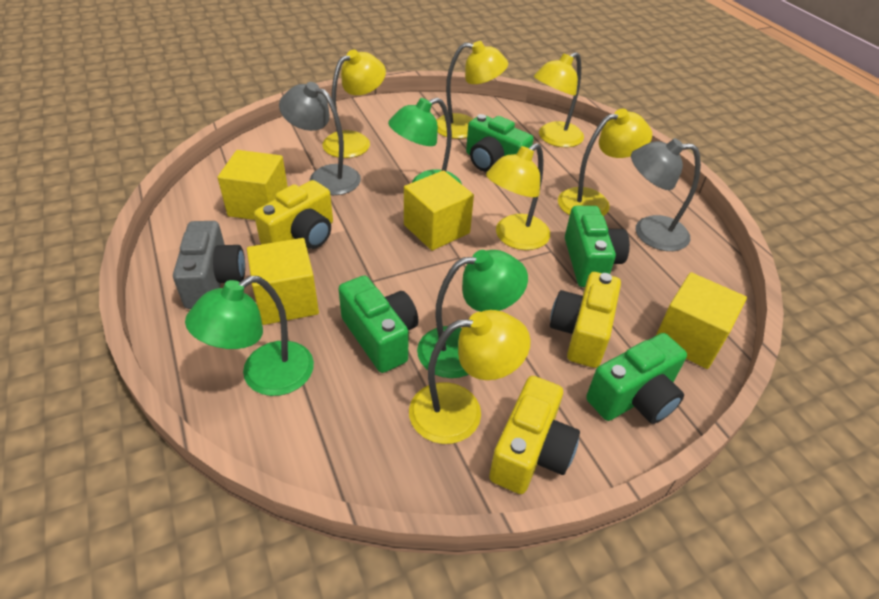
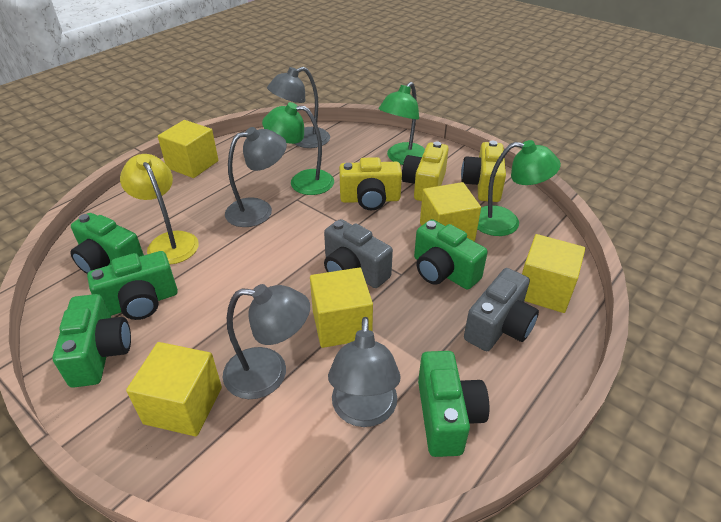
green camera: 4 -> 5
grey camera: 1 -> 2
grey lamp: 2 -> 4
yellow cube: 4 -> 5
yellow lamp: 6 -> 1

